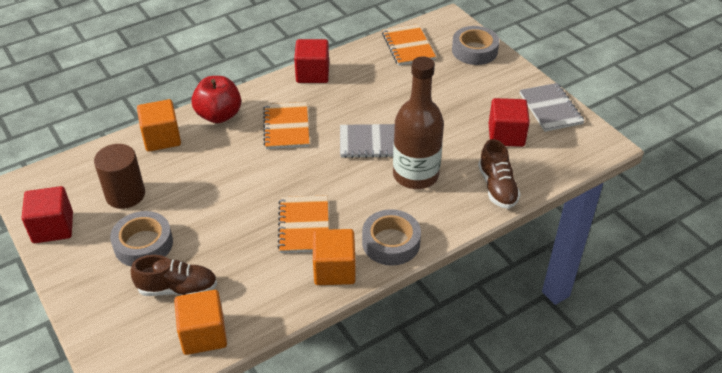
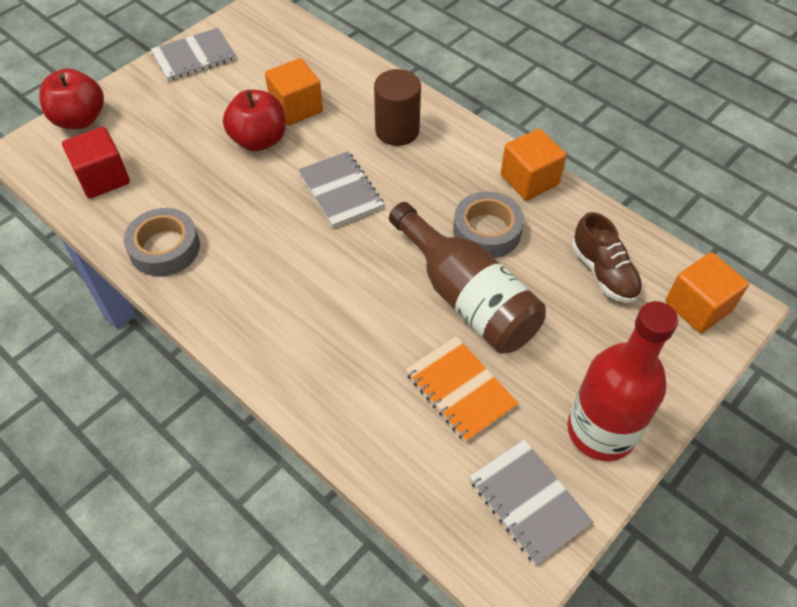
brown shoe: 2 -> 1
grey notebook: 2 -> 3
grey tape: 3 -> 2
orange notebook: 3 -> 1
red apple: 1 -> 2
red bottle: 0 -> 1
red cube: 3 -> 1

